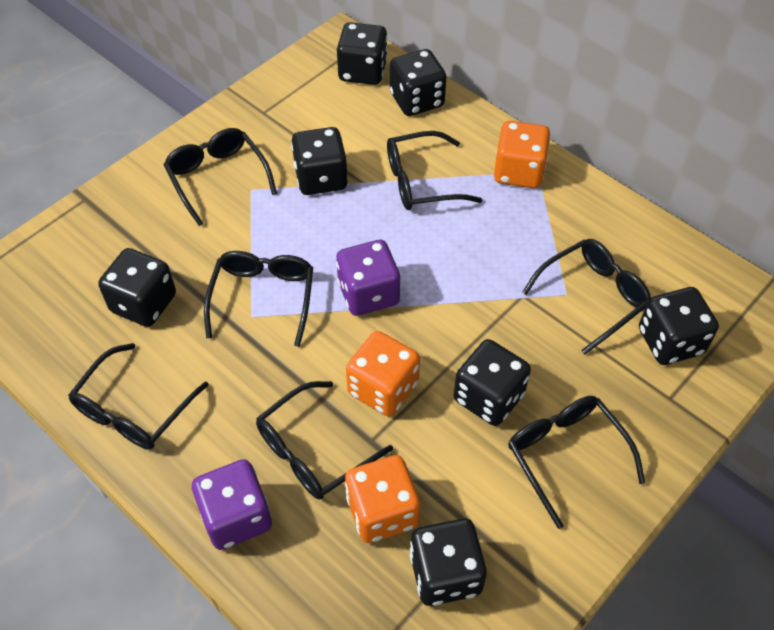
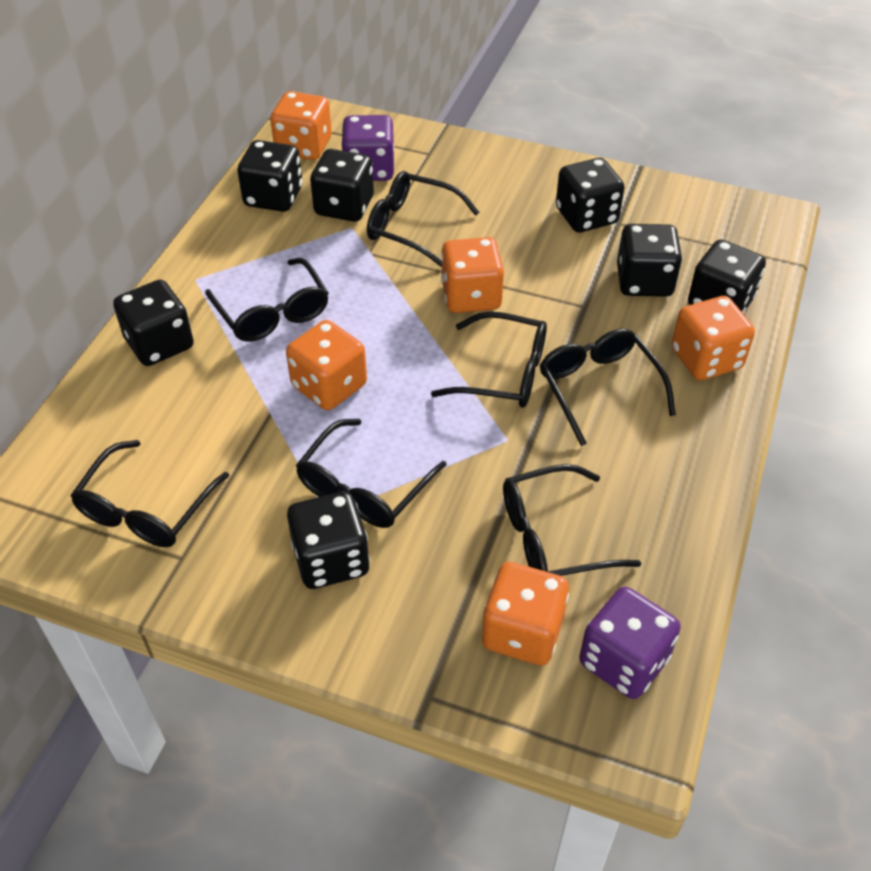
orange dice: 3 -> 5

